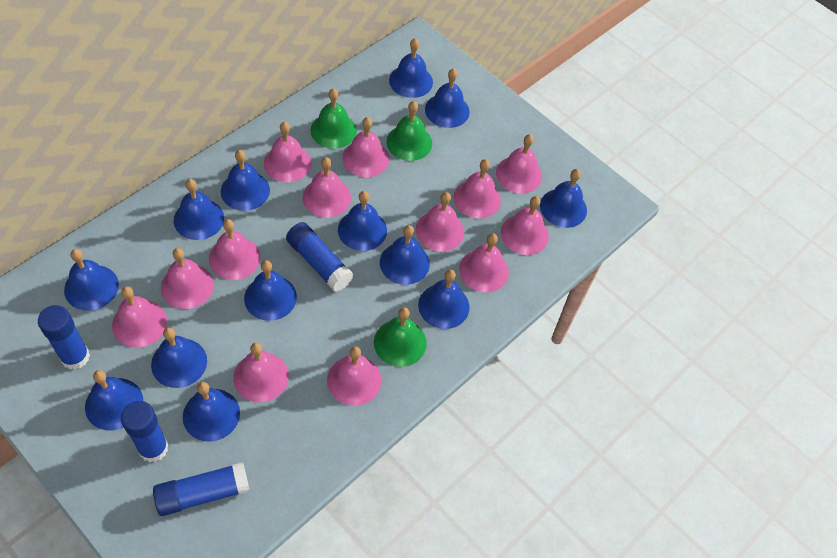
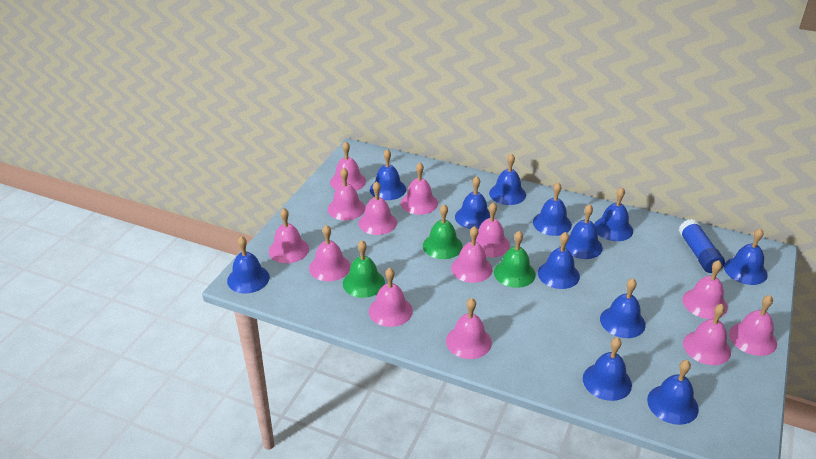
blue bell: 13 -> 12
blue glue stick: 4 -> 1

